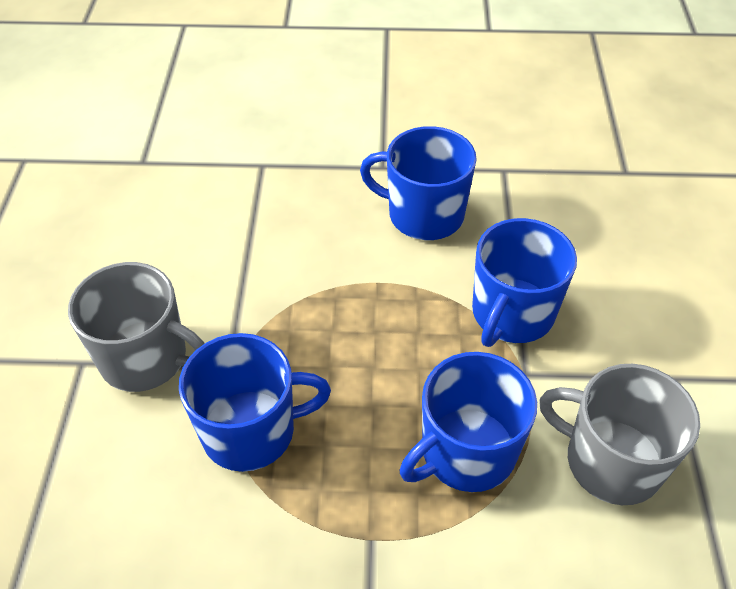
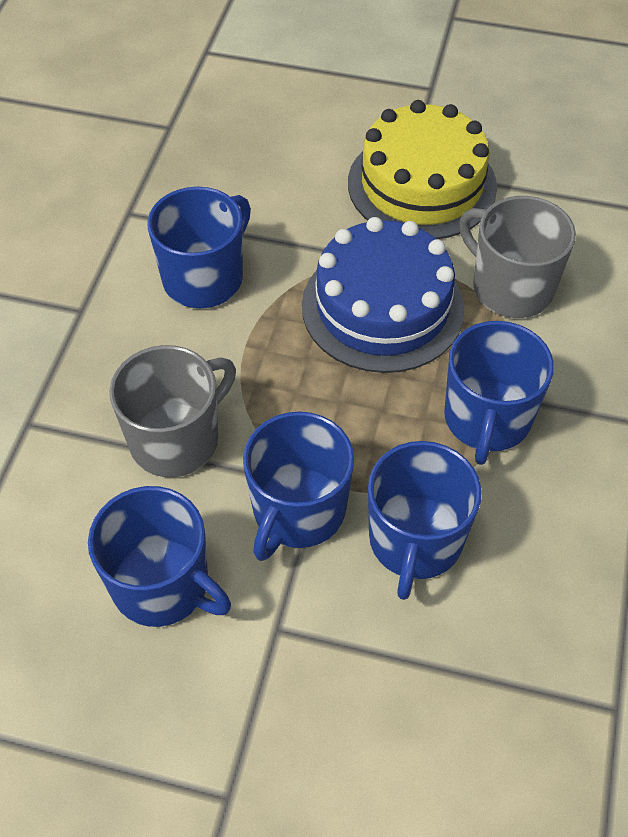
blue cake: 0 -> 1
blue mug: 4 -> 5
yellow cake: 0 -> 1

